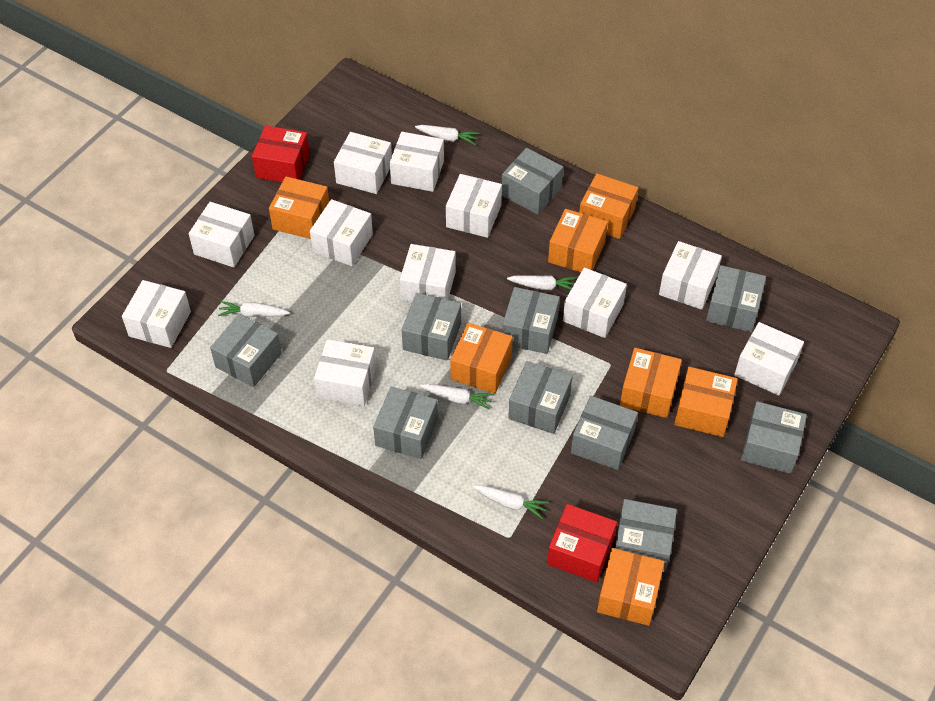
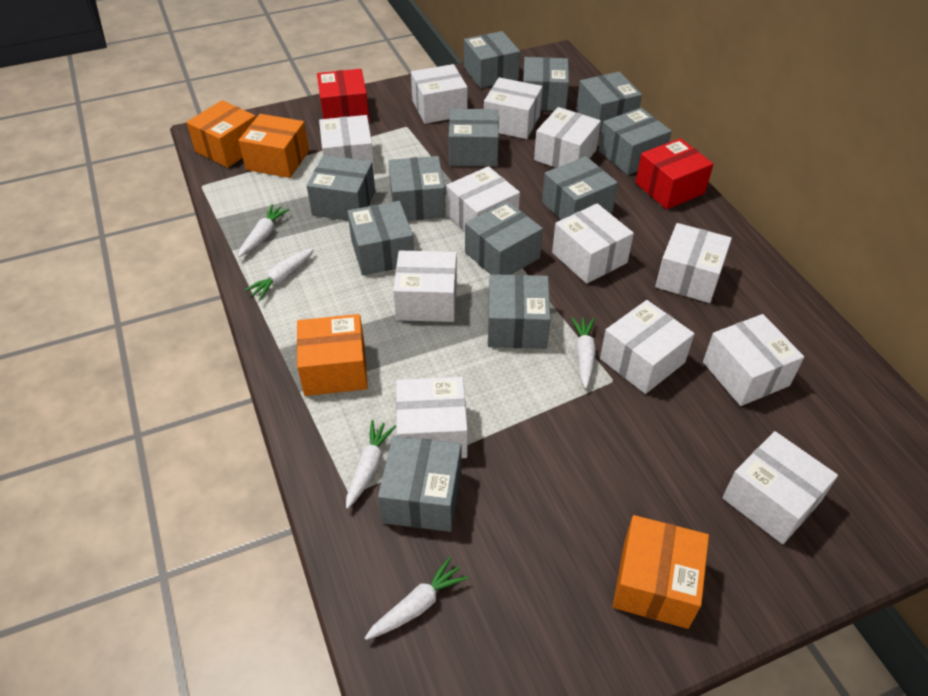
grey box: 10 -> 12
orange box: 7 -> 4
white box: 11 -> 12

